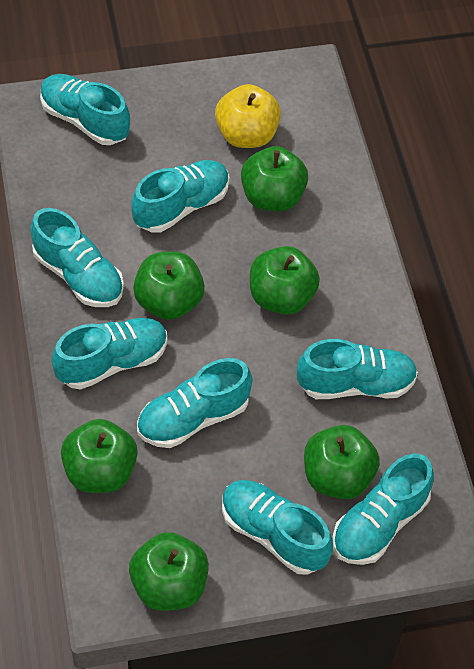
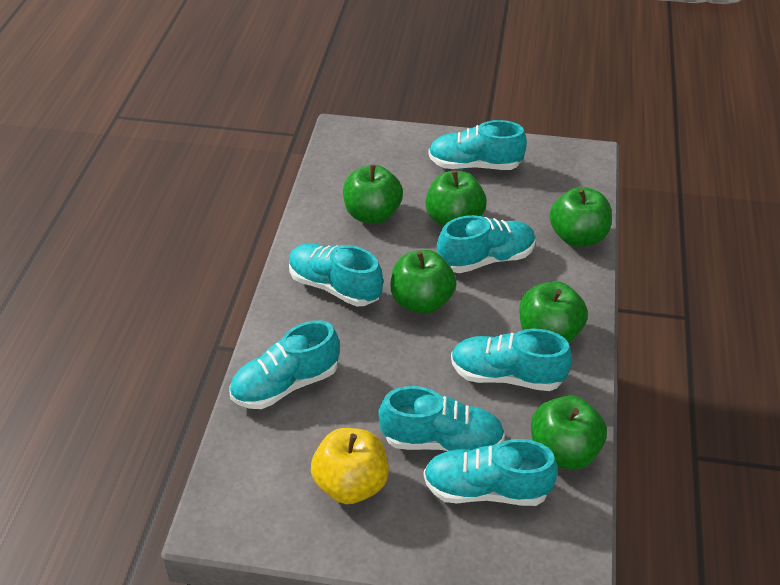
turquoise shoe: 8 -> 7

